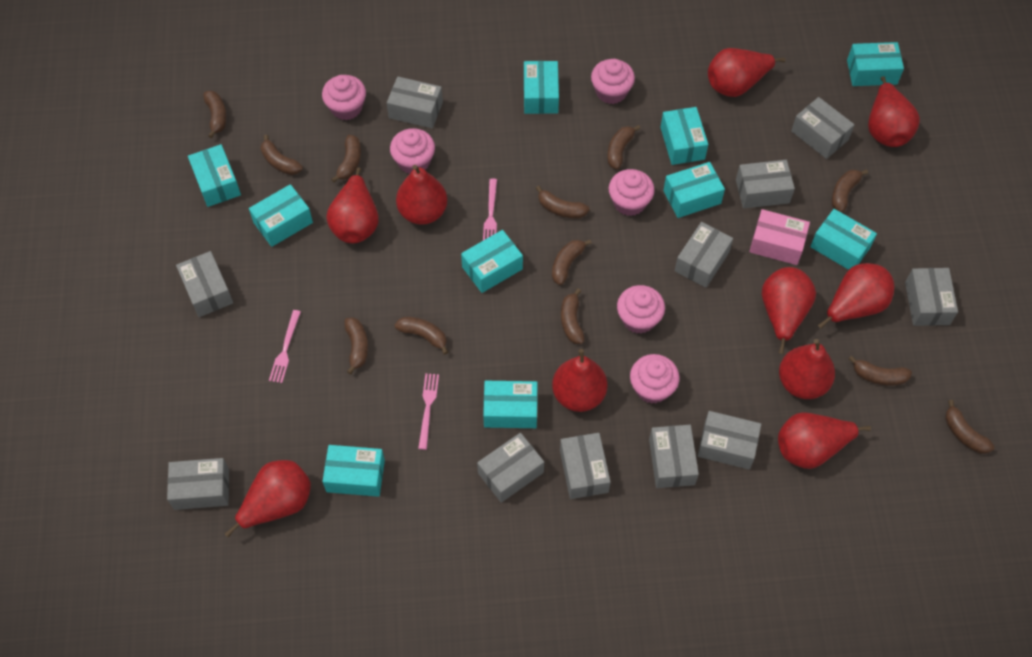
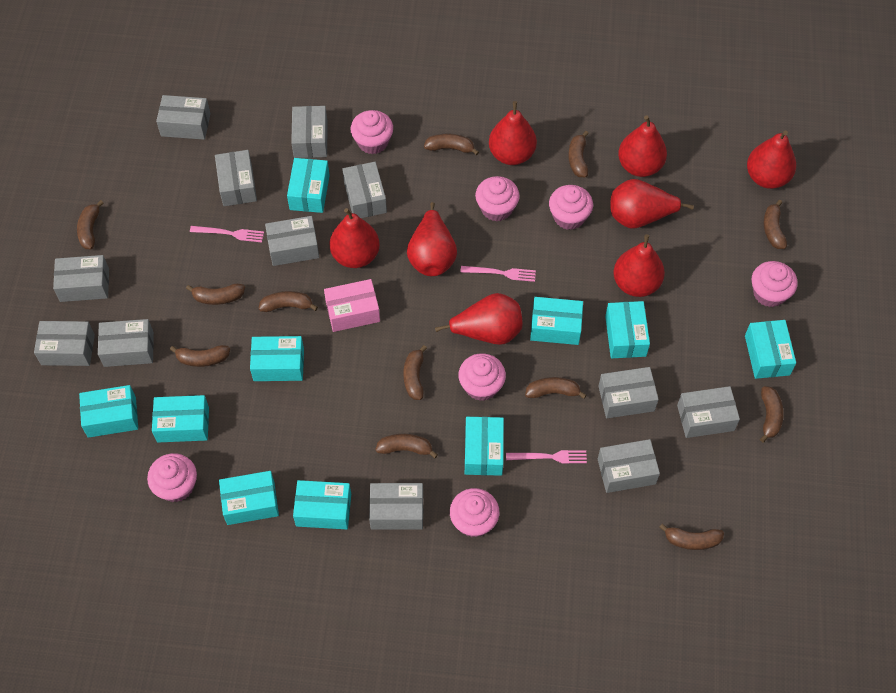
grey box: 11 -> 12
pink cupcake: 6 -> 7
red pear: 10 -> 8

